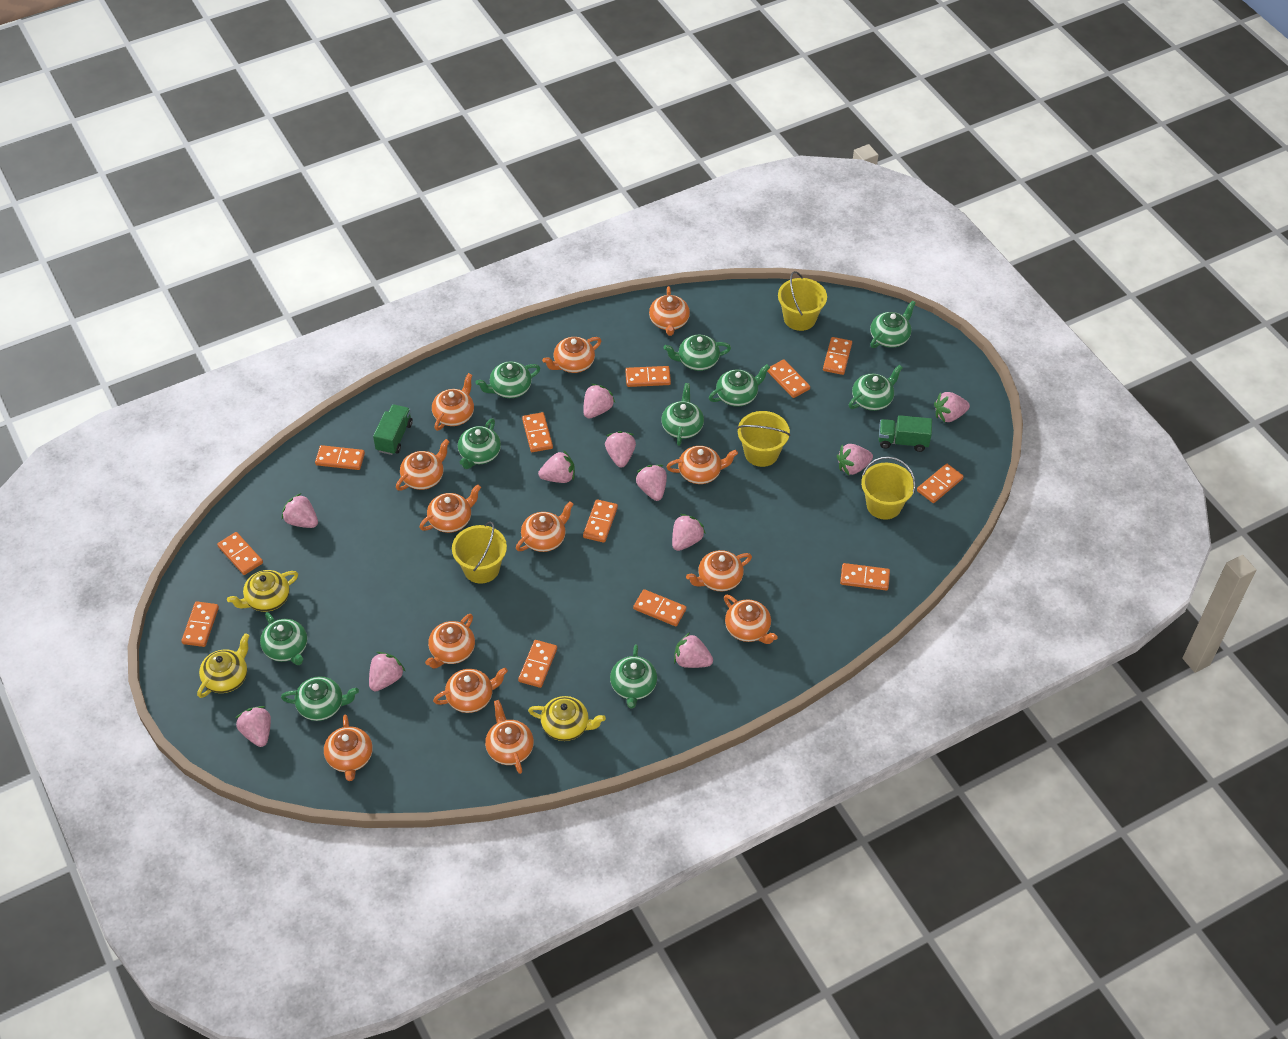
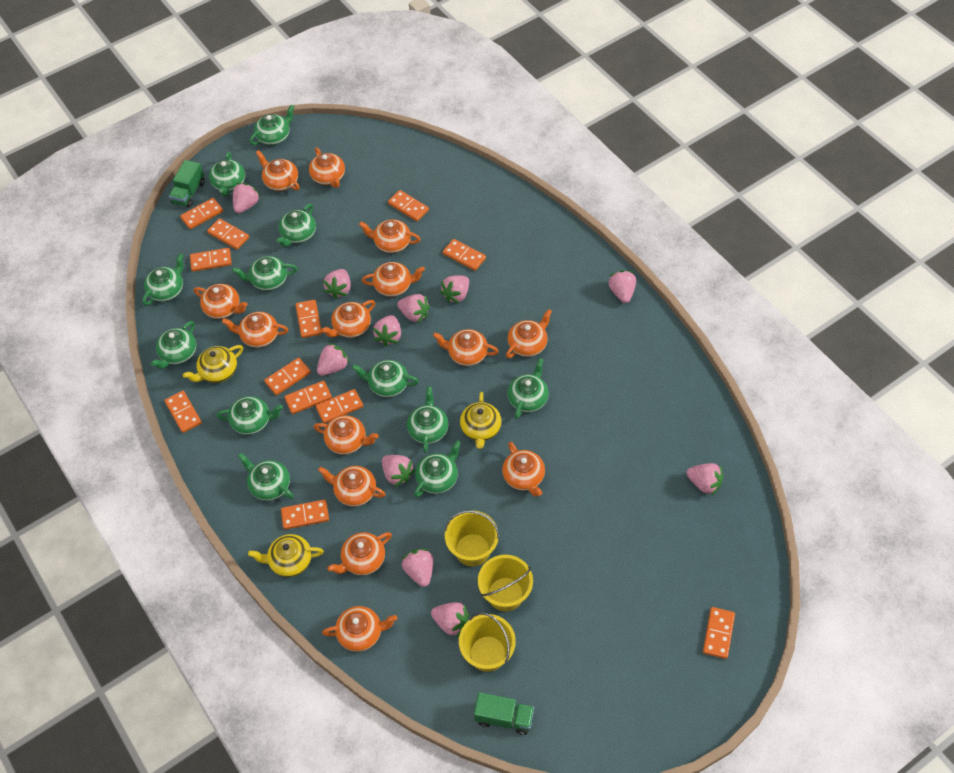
green teapot: 10 -> 12
orange teapot: 13 -> 14
yellow bucket: 4 -> 3

